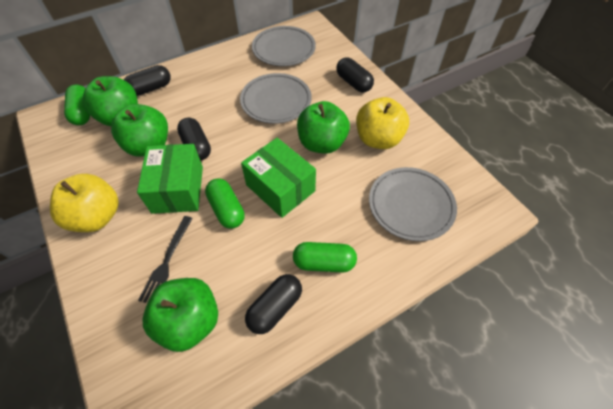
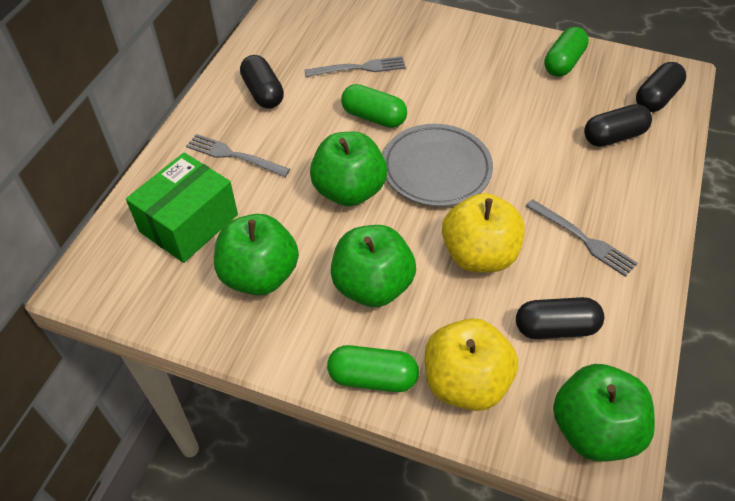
black fork: 1 -> 0
green box: 2 -> 1
grey fork: 0 -> 3
grey plate: 3 -> 1

